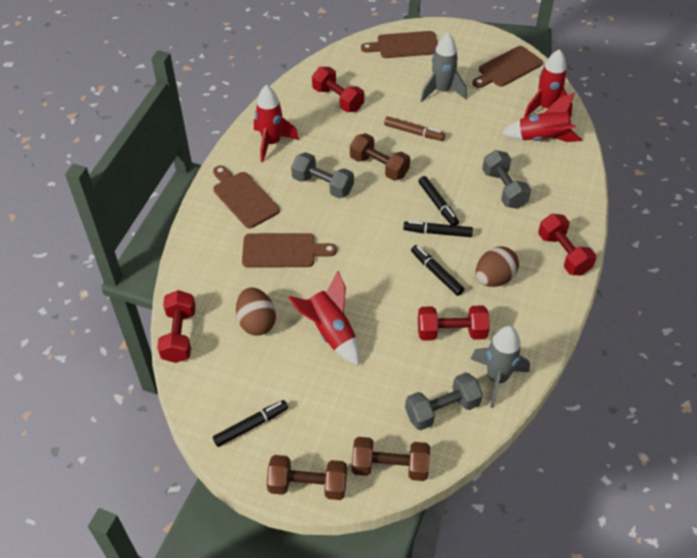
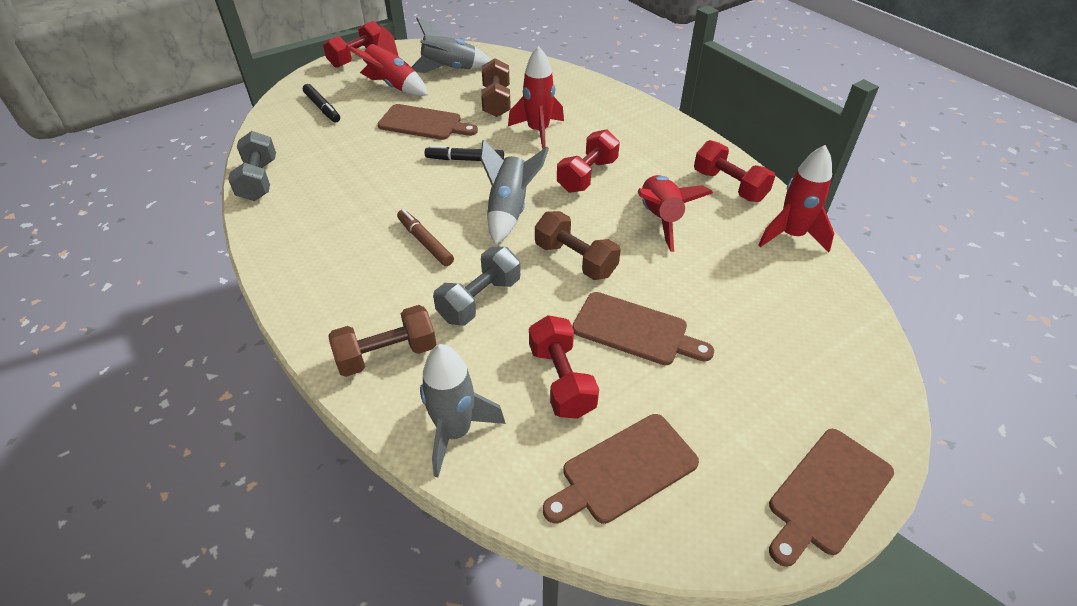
black marker: 4 -> 2
brown egg: 2 -> 0
grey dumbbell: 3 -> 2
grey rocket: 2 -> 3

